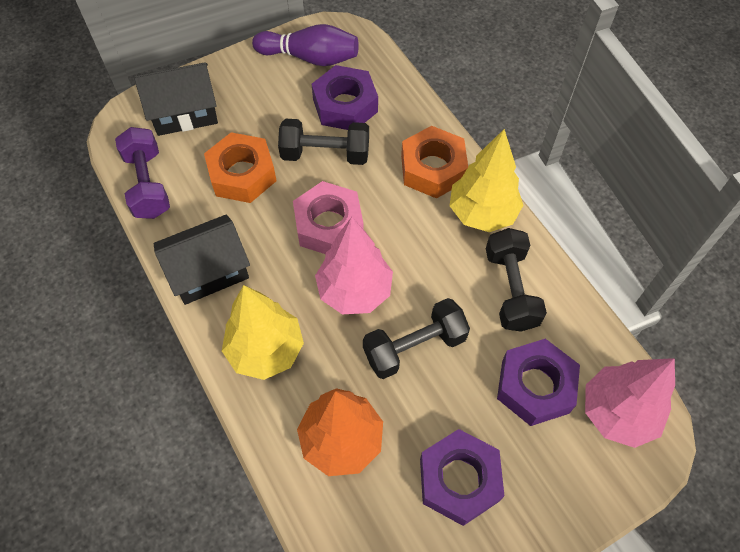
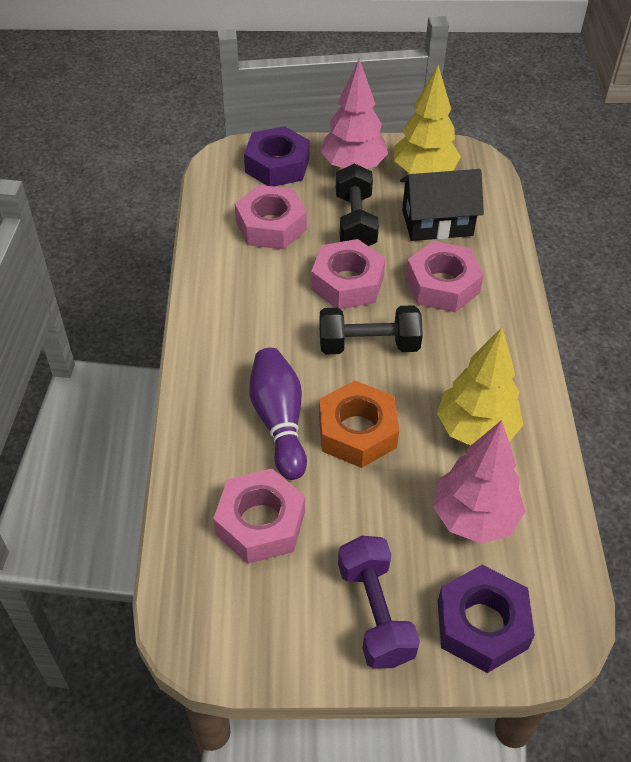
black dumbbell: 3 -> 2
black house: 2 -> 1
orange nut: 2 -> 1
orange tree: 1 -> 0
pink nut: 1 -> 4
purple nut: 3 -> 2

